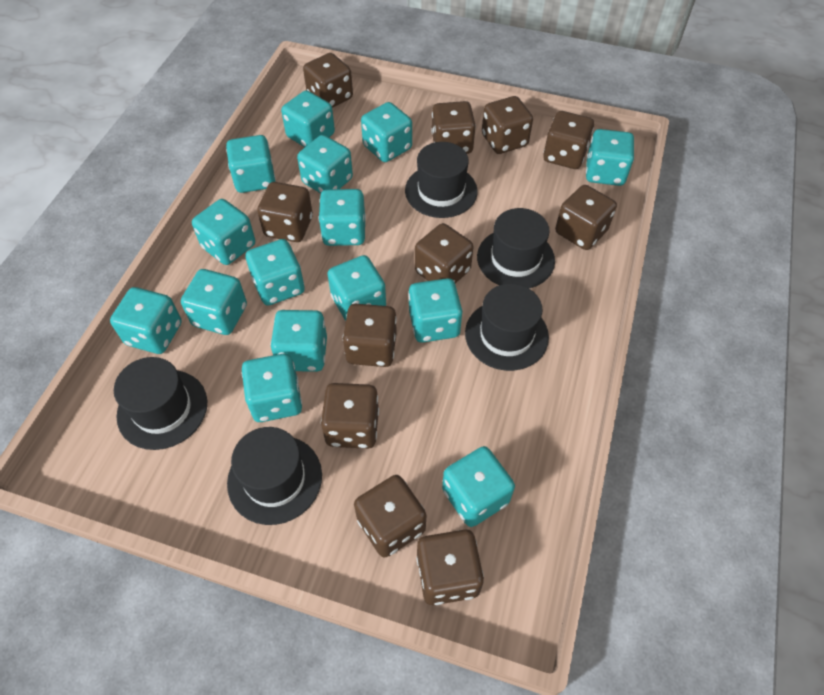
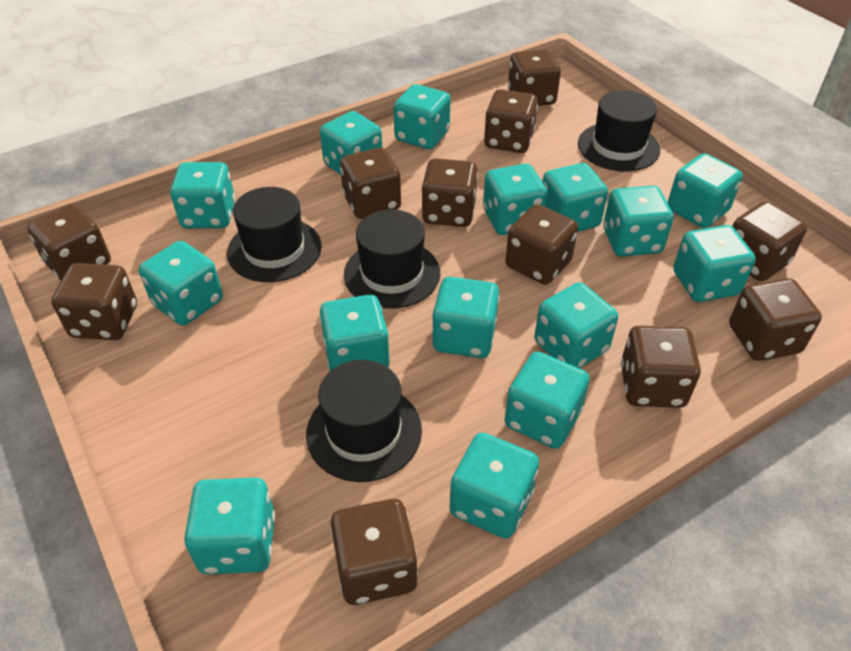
black hat: 5 -> 4

